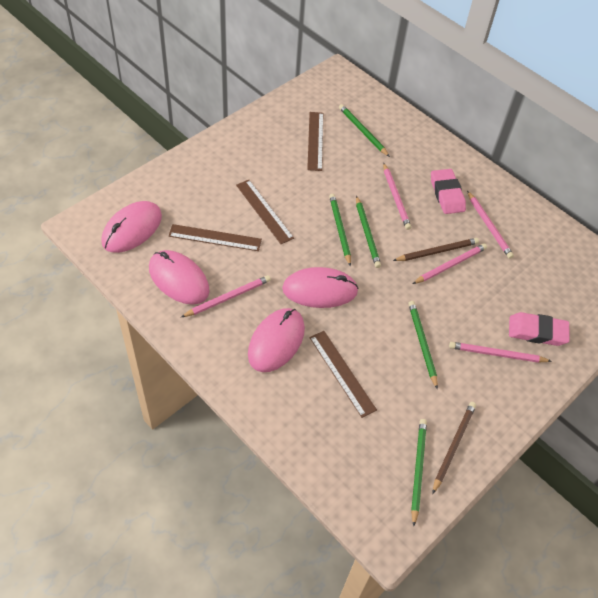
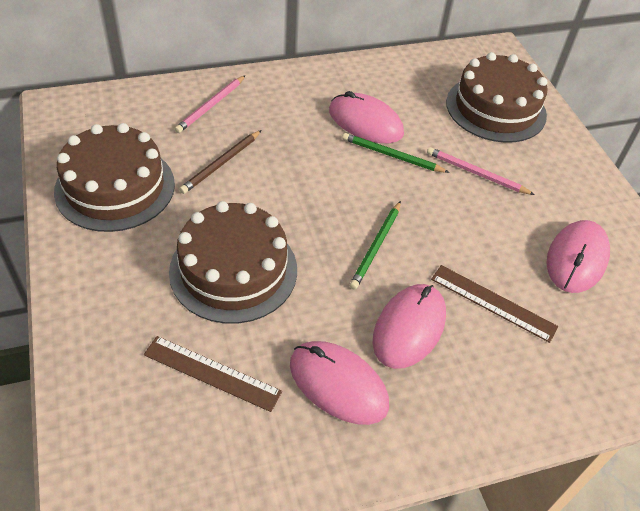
brown cake: 0 -> 3
brown pencil: 2 -> 1
brown ruler: 4 -> 2
green pencil: 5 -> 2
pink eraser: 2 -> 0
pink pencil: 5 -> 2

